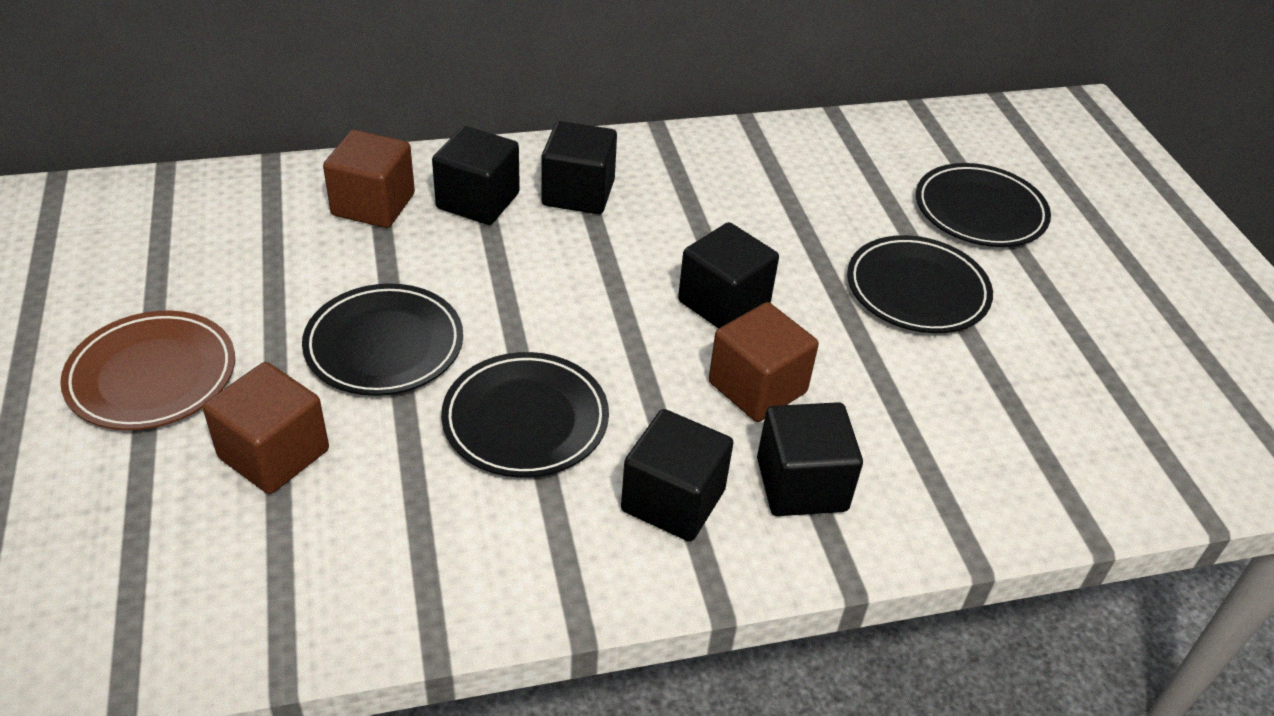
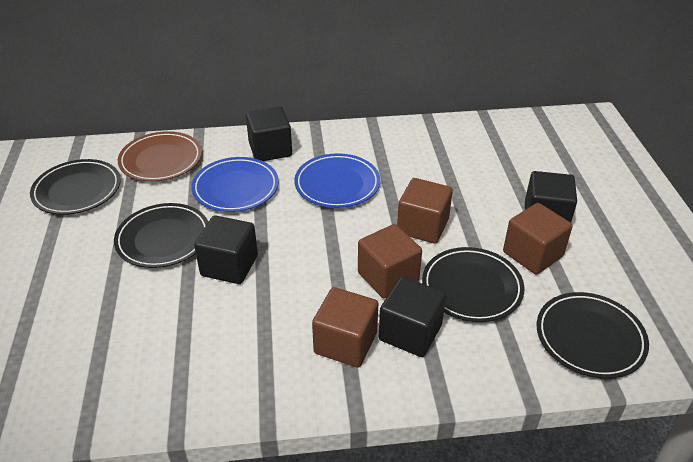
black cube: 5 -> 4
blue plate: 0 -> 2
brown cube: 3 -> 4

